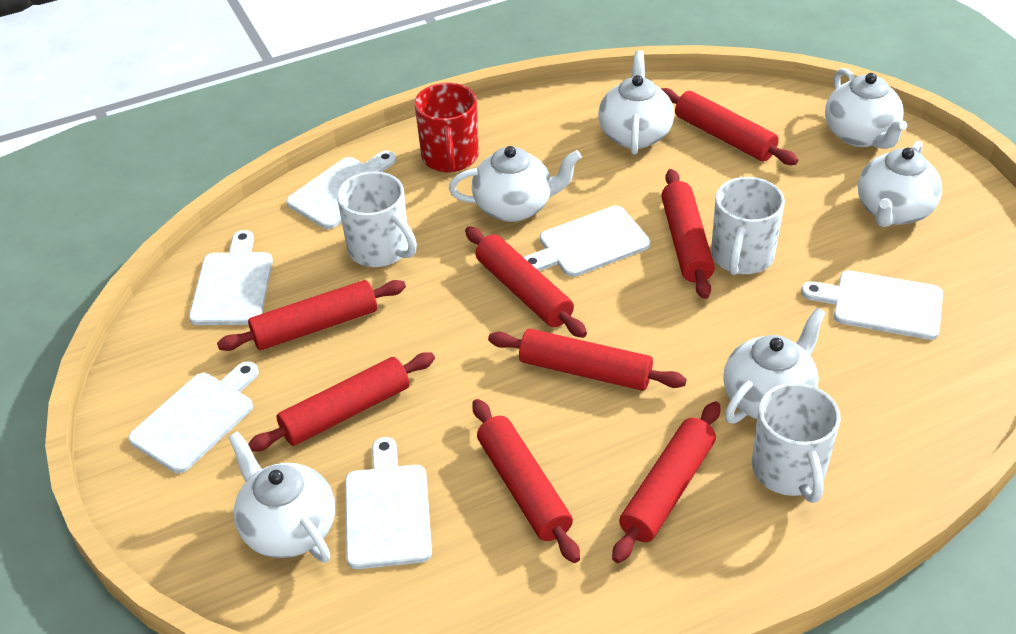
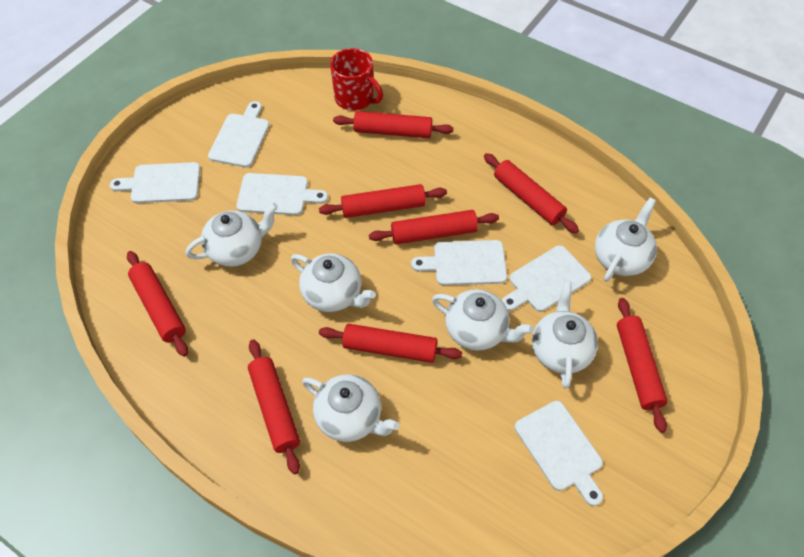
white mug: 3 -> 0

